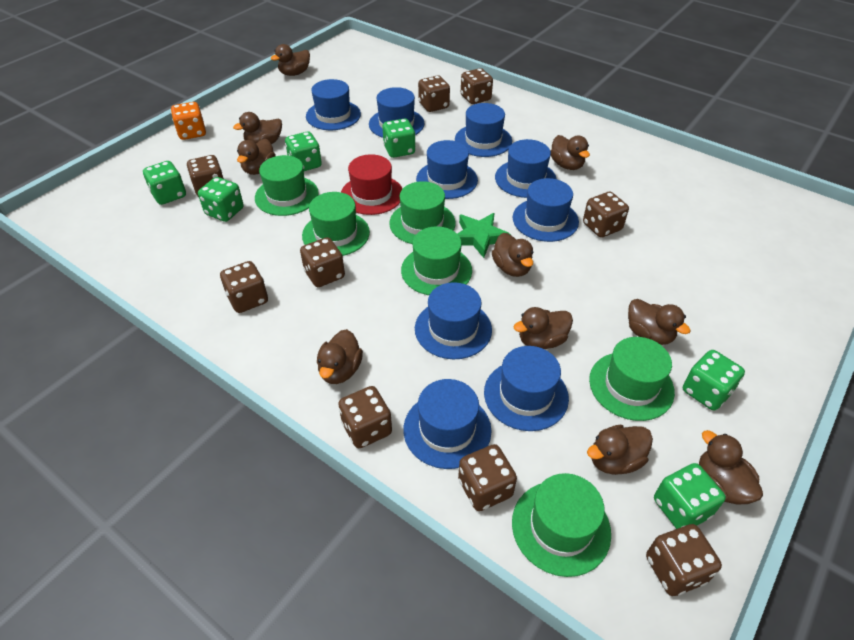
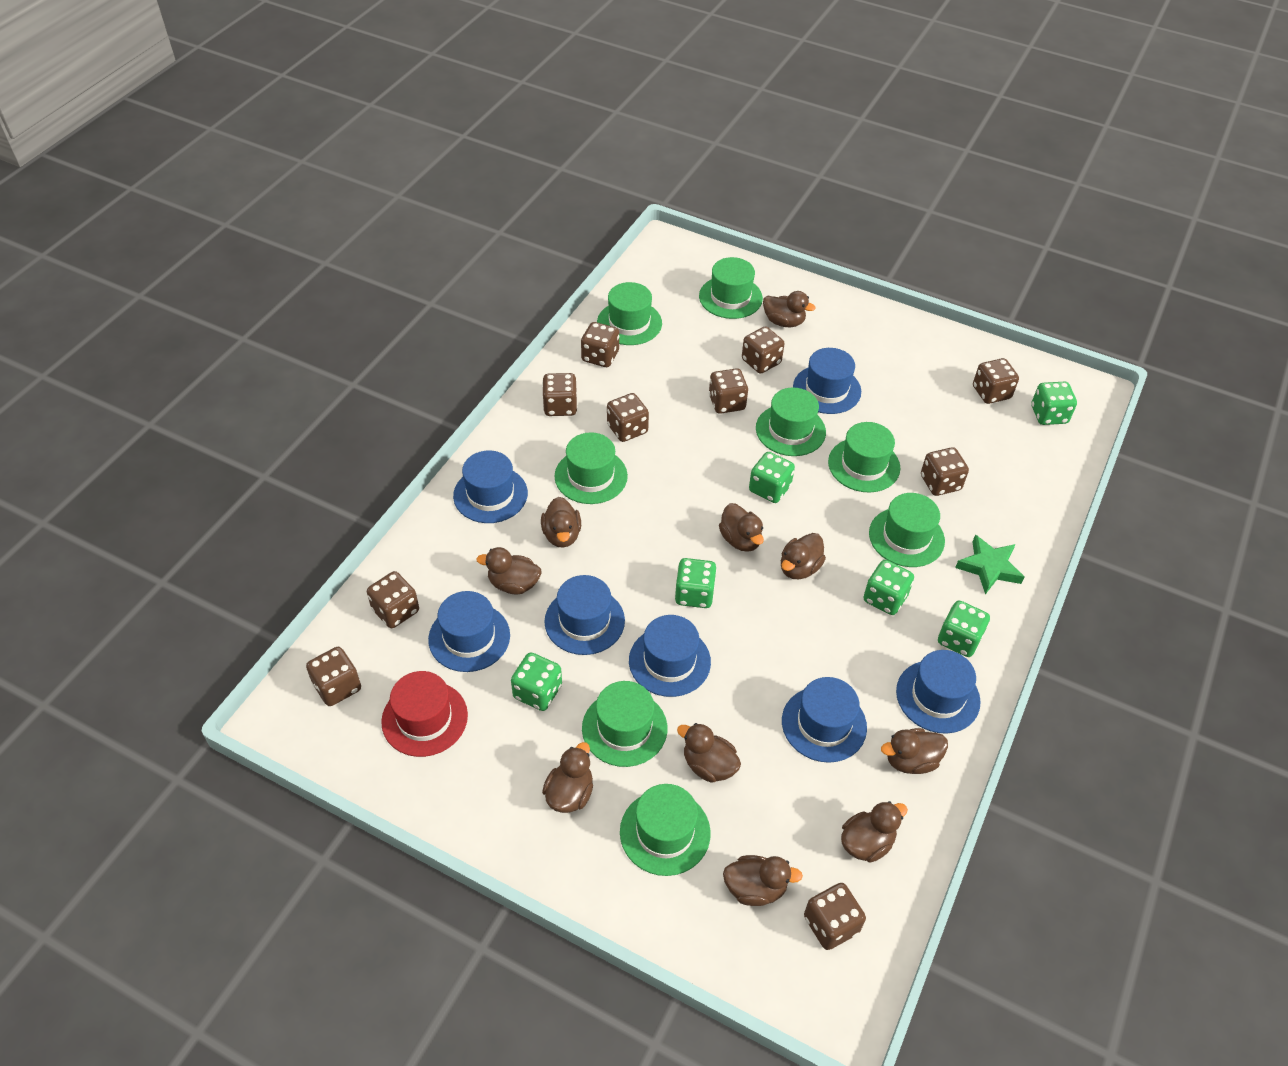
blue hat: 9 -> 7
brown dice: 9 -> 10
green hat: 6 -> 8
orange dice: 1 -> 0

